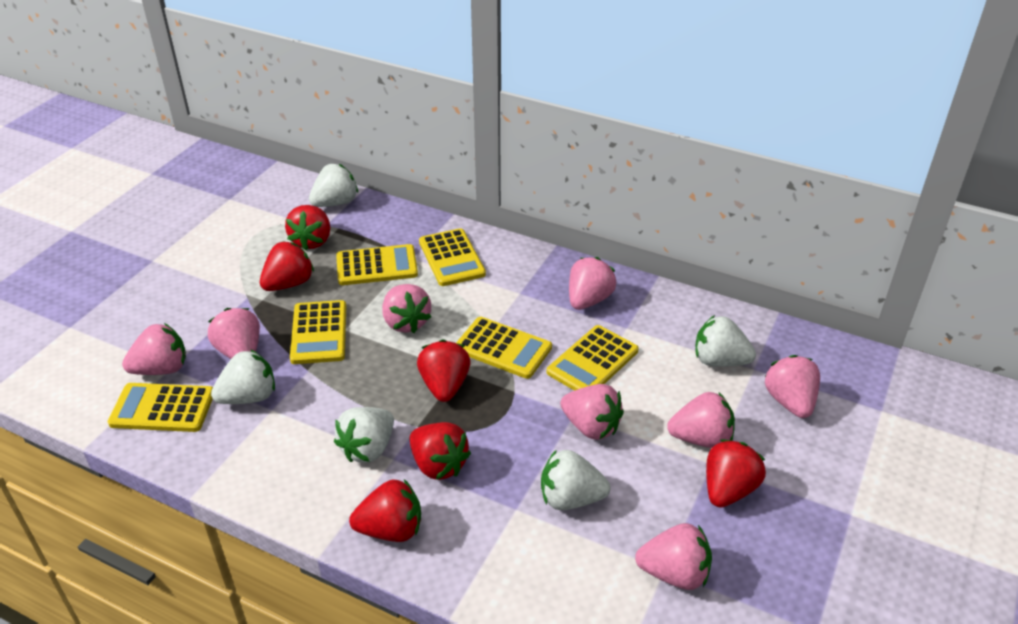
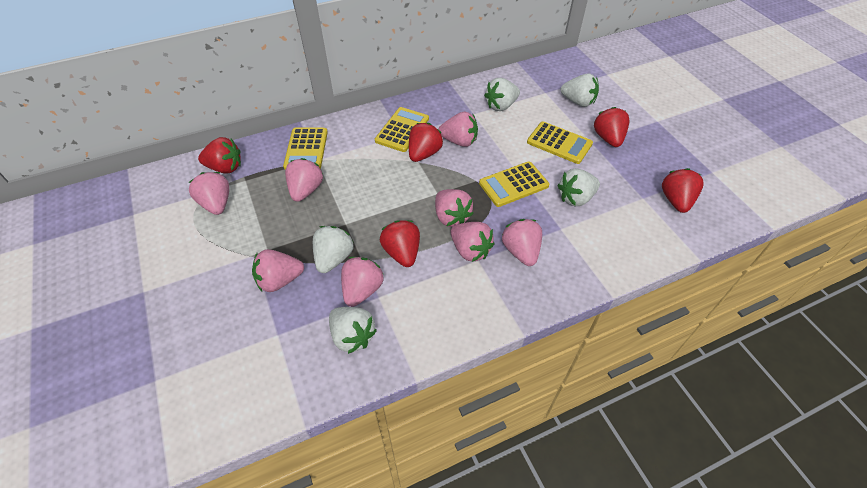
red strawberry: 6 -> 5
yellow calculator: 6 -> 4

